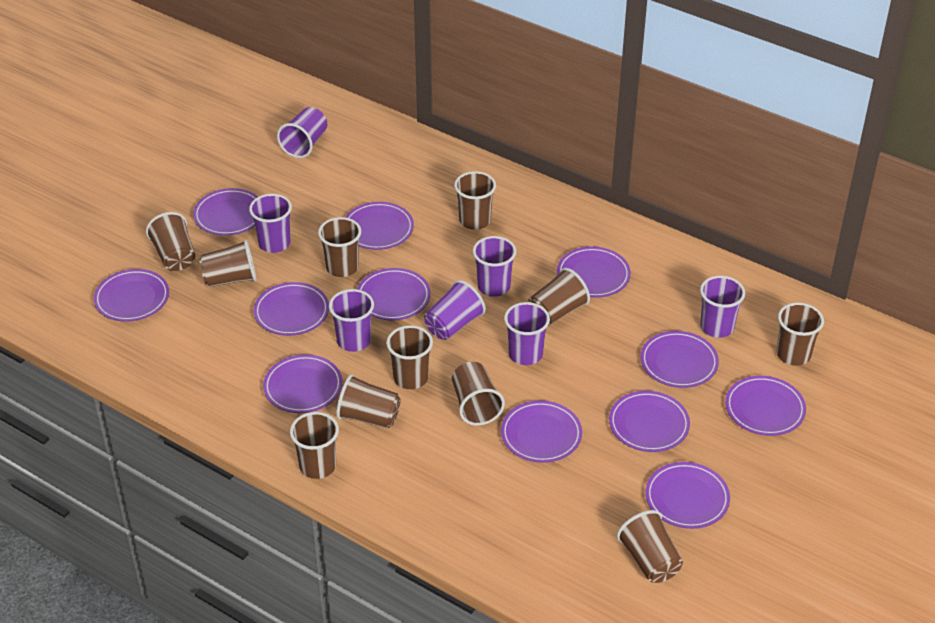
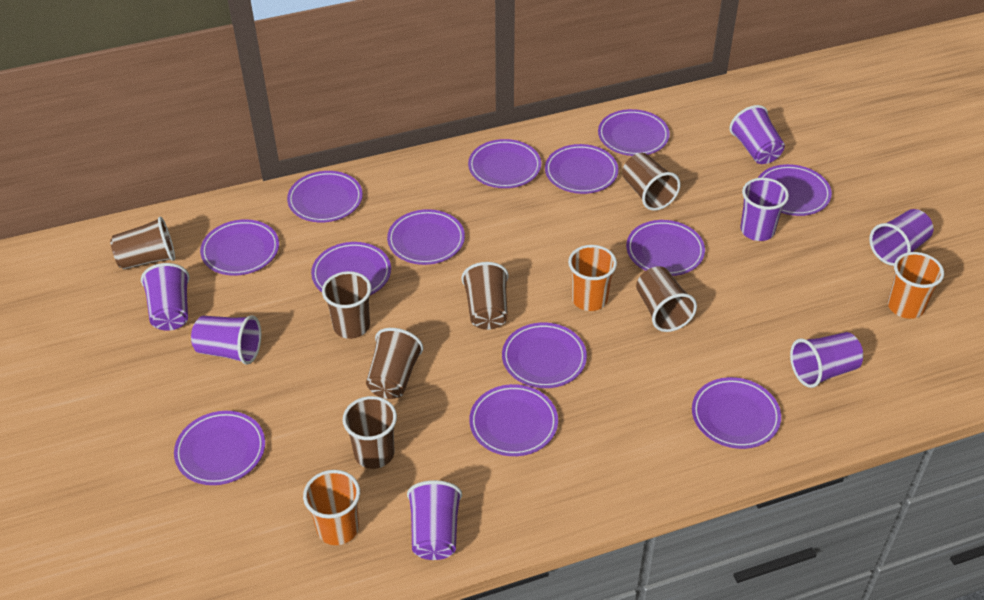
brown cup: 11 -> 7
orange cup: 0 -> 3
purple plate: 12 -> 13

